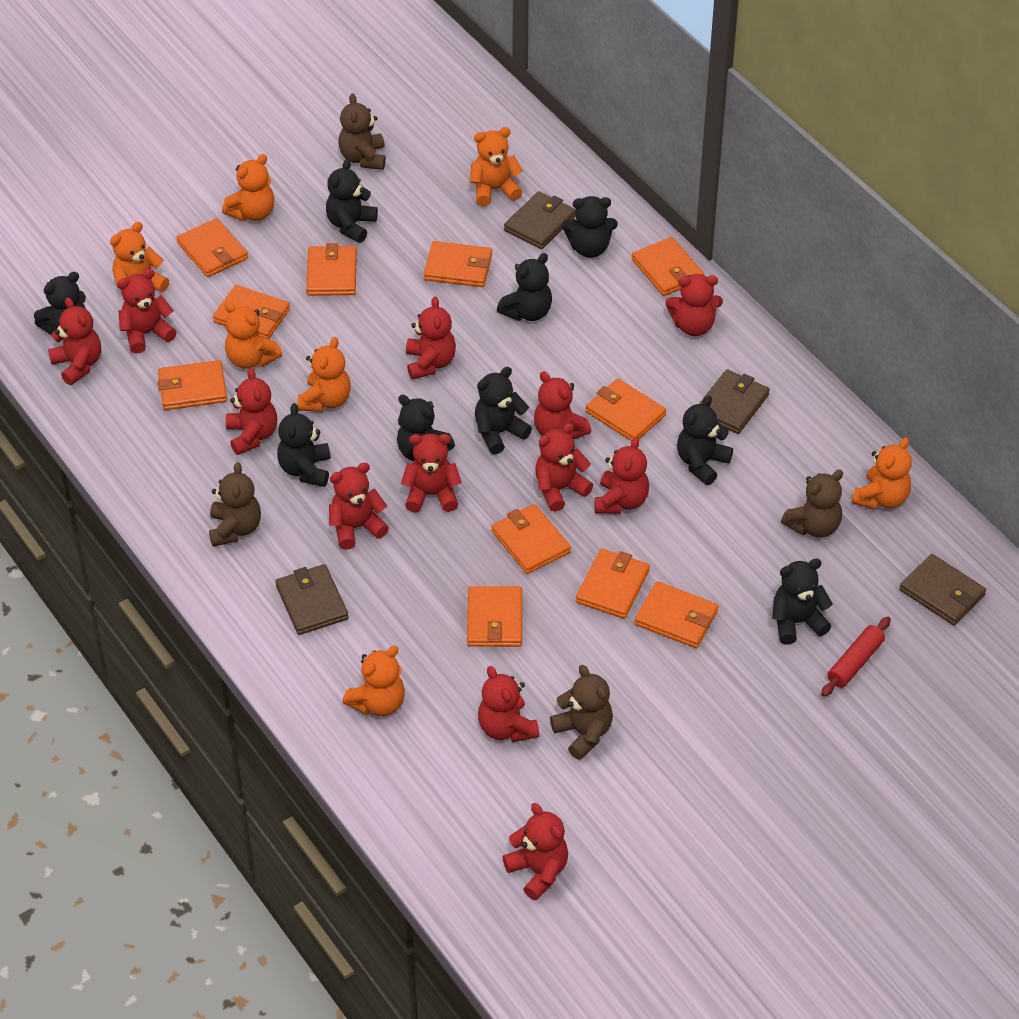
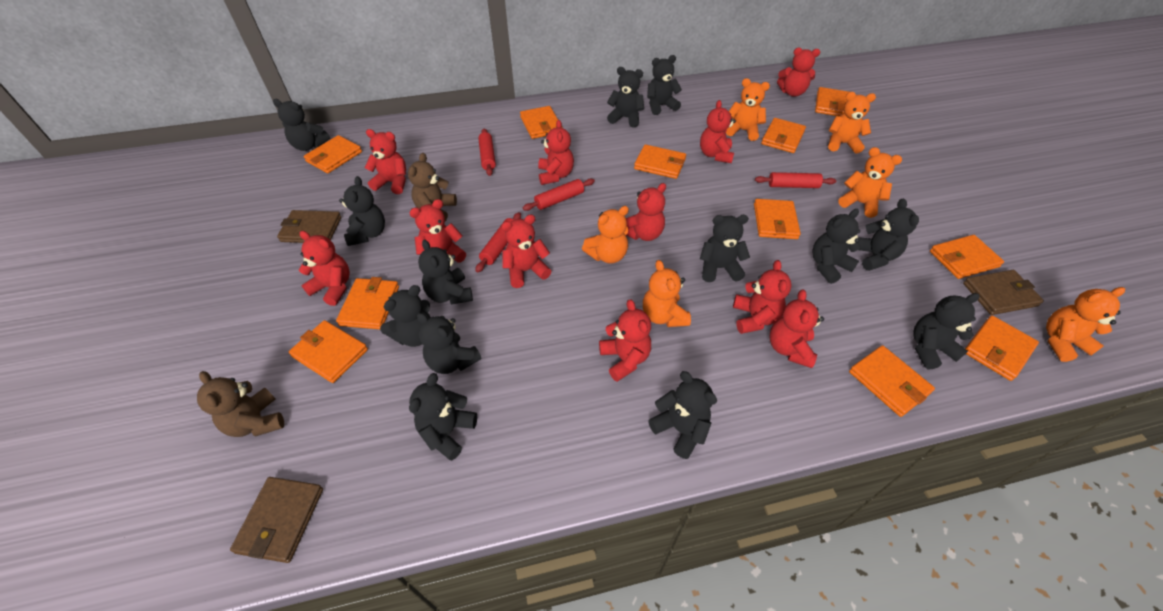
black teddy bear: 9 -> 13
brown teddy bear: 4 -> 2
brown wallet: 4 -> 3
orange teddy bear: 7 -> 6
red rolling pin: 1 -> 4
red teddy bear: 12 -> 11

